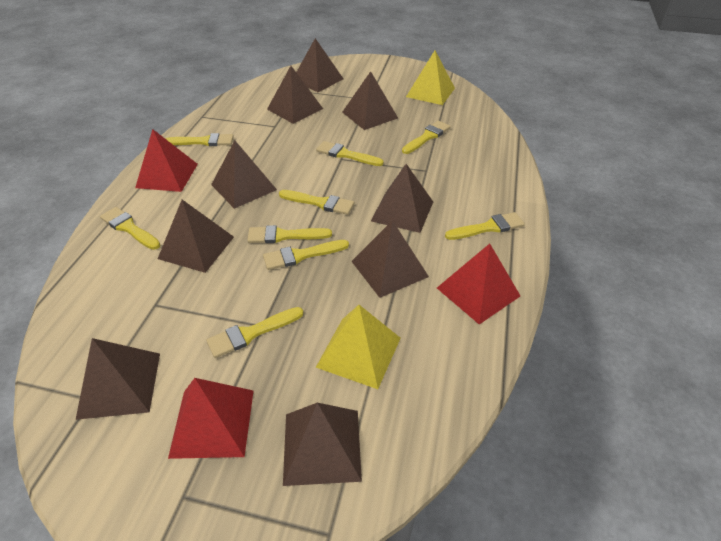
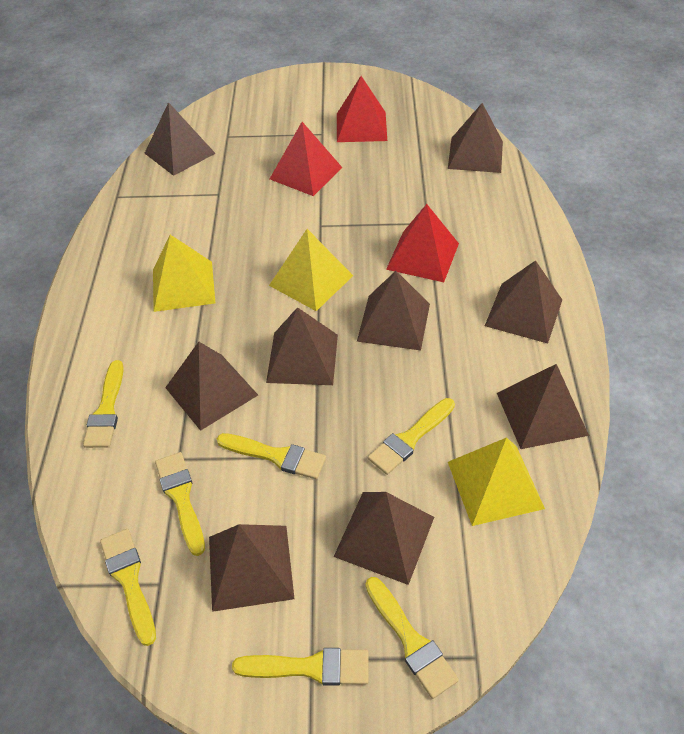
yellow brush: 9 -> 7
yellow pyramid: 2 -> 3

